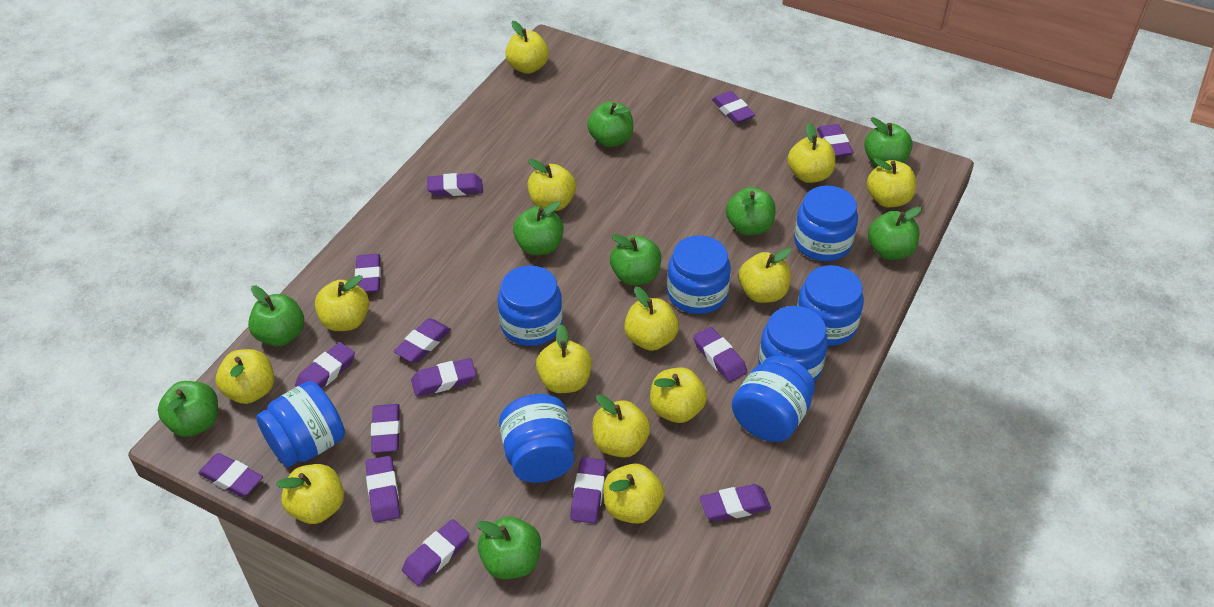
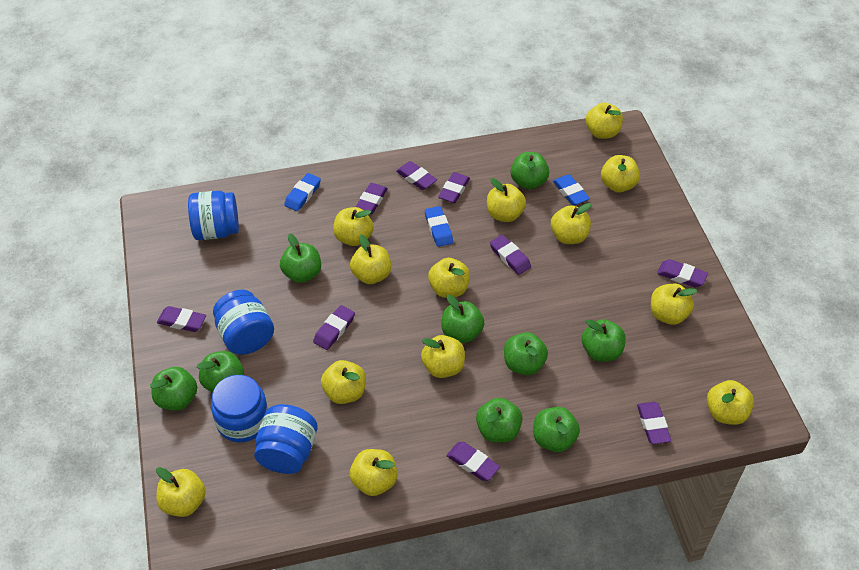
blue eraser: 0 -> 3
blue jar: 8 -> 4
purple eraser: 14 -> 9

